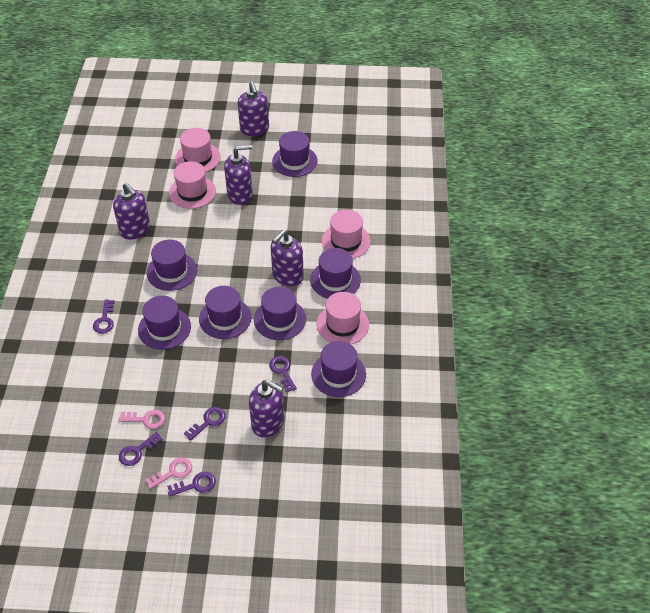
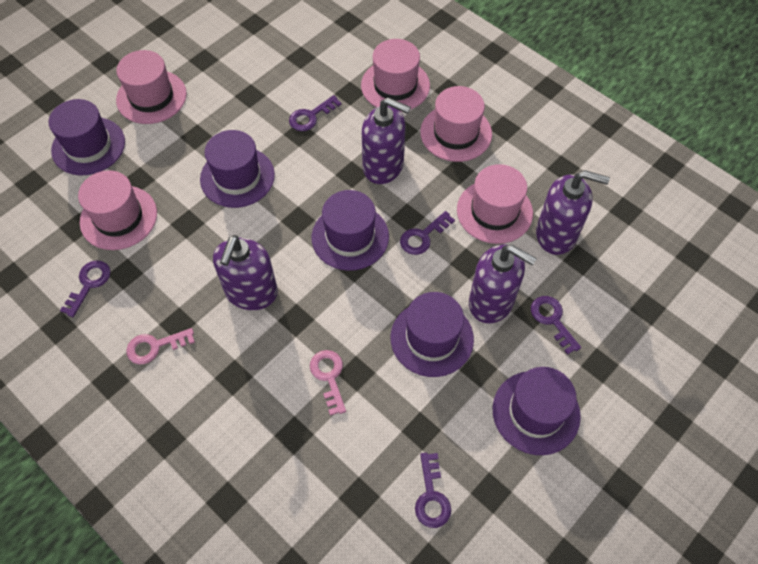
pink hat: 4 -> 5
purple hat: 7 -> 5
purple soap dispenser: 5 -> 4

